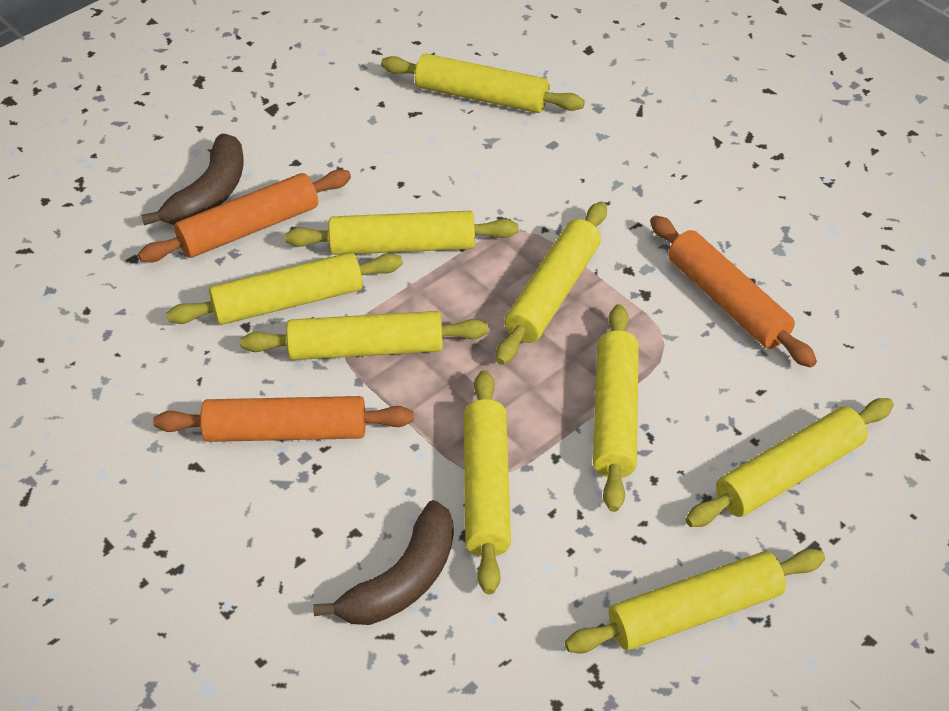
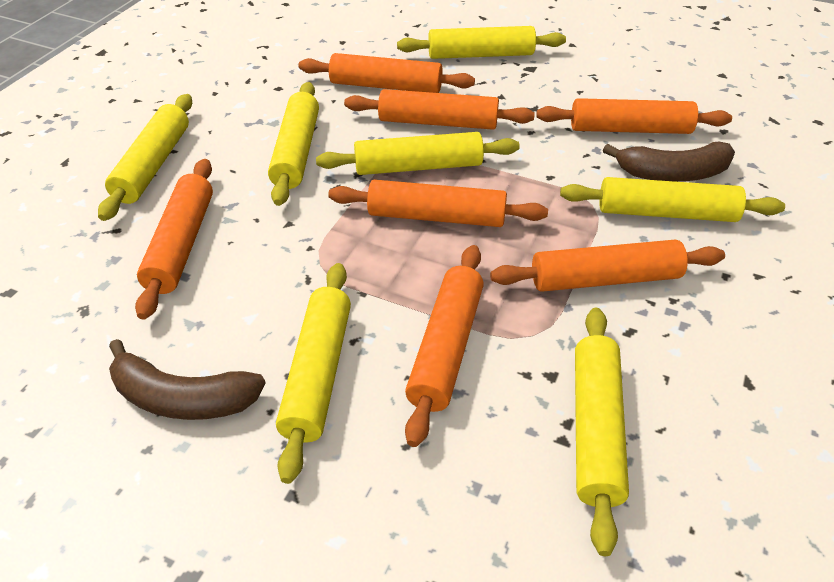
orange rolling pin: 3 -> 7
yellow rolling pin: 9 -> 7

